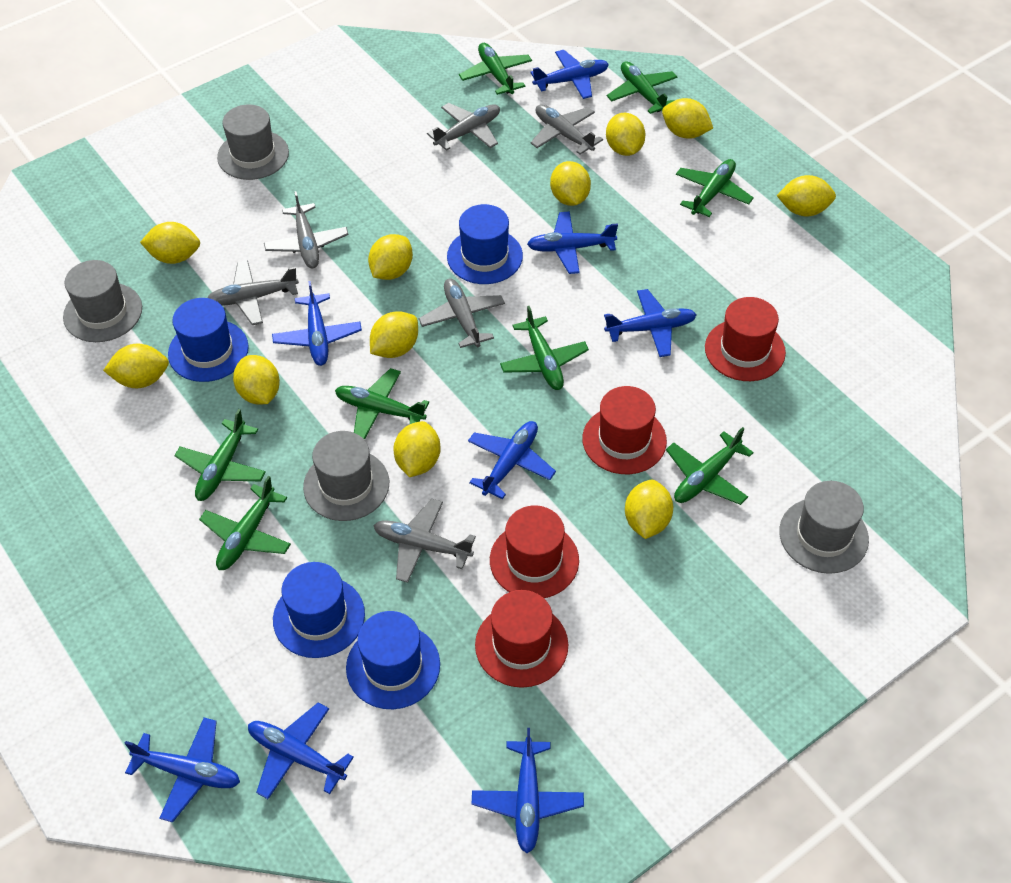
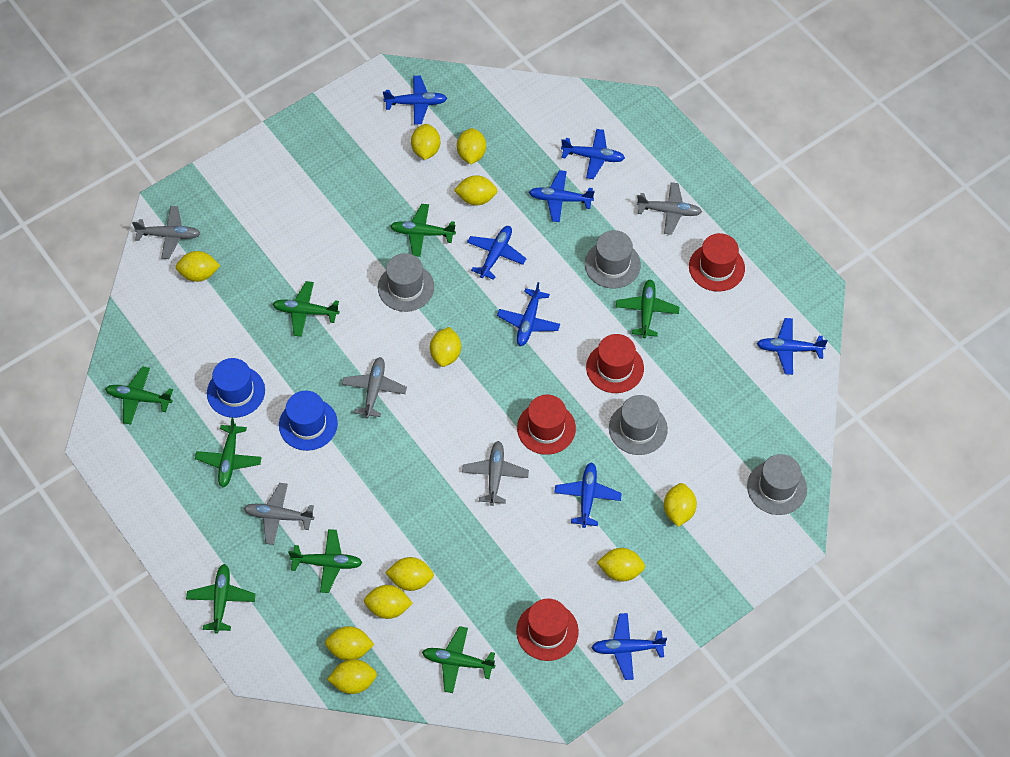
blue hat: 4 -> 2
grey plane: 6 -> 5

